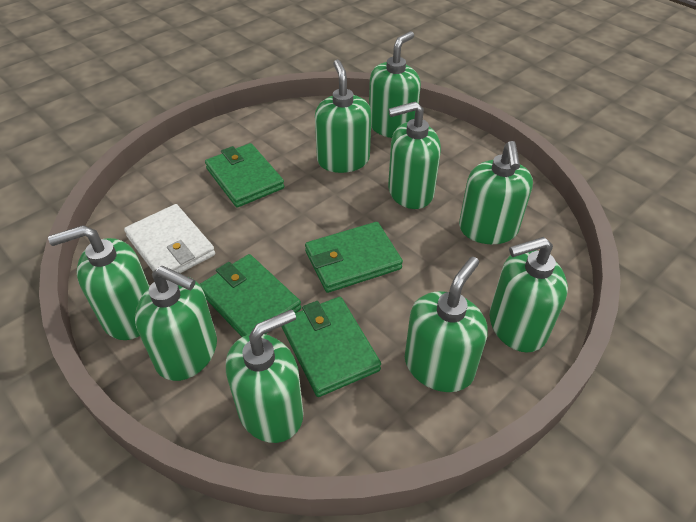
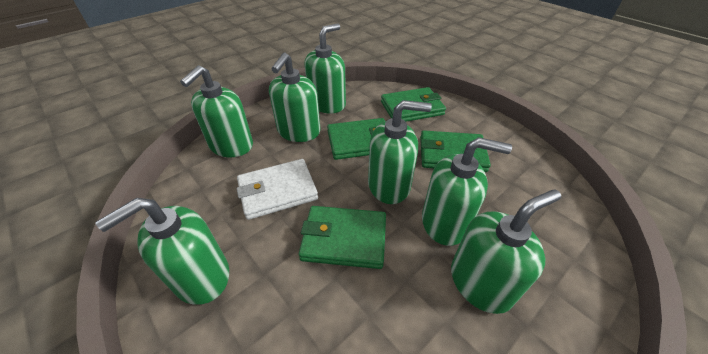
green soap dispenser: 9 -> 7

